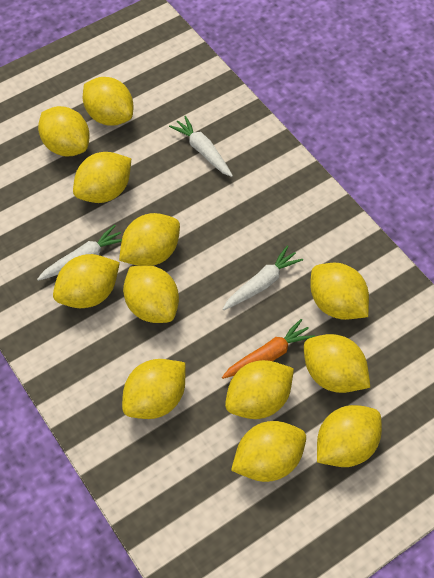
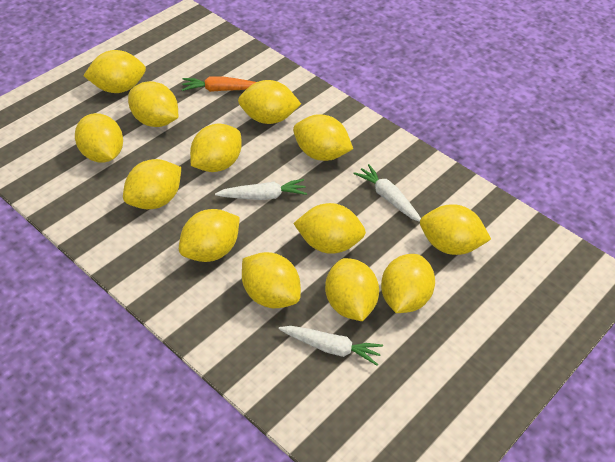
yellow lemon: 12 -> 13

